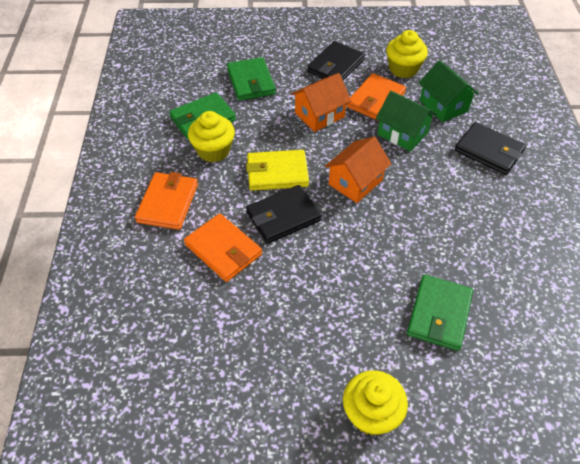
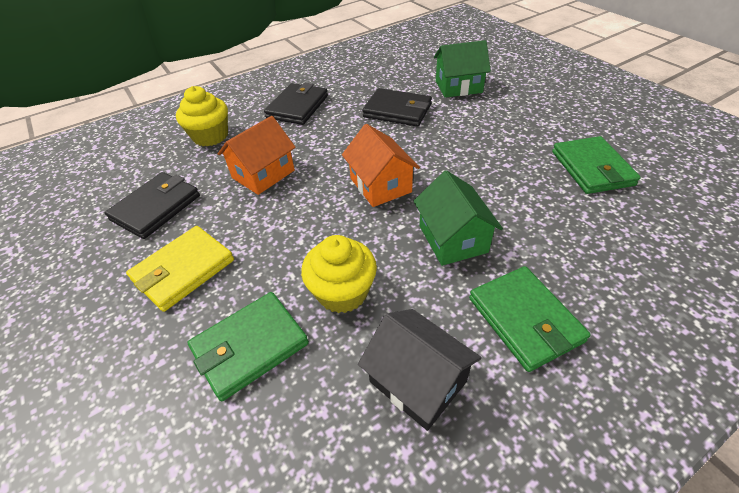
black house: 0 -> 1
orange wallet: 3 -> 0
yellow cupcake: 3 -> 2

